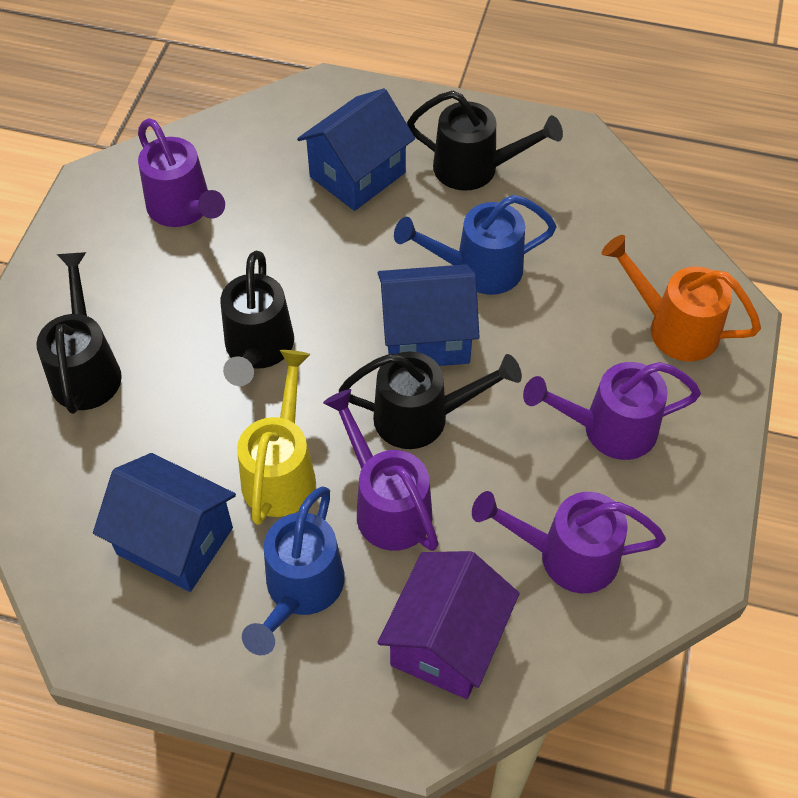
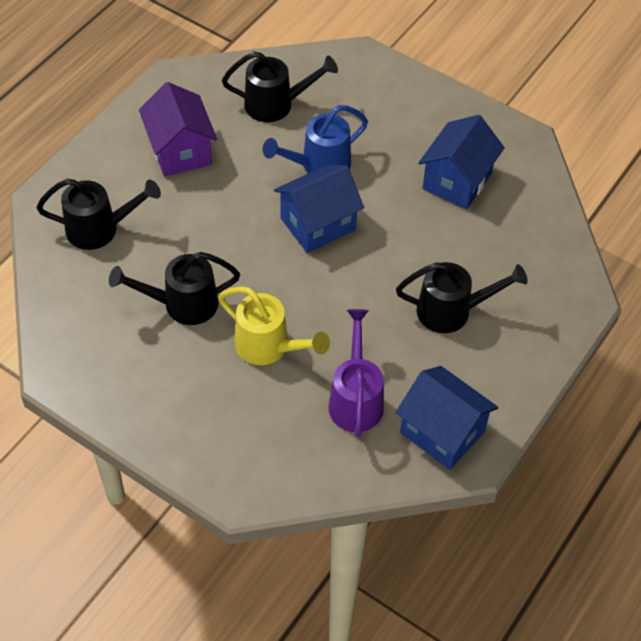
blue watering can: 2 -> 1
orange watering can: 1 -> 0
purple watering can: 4 -> 1

